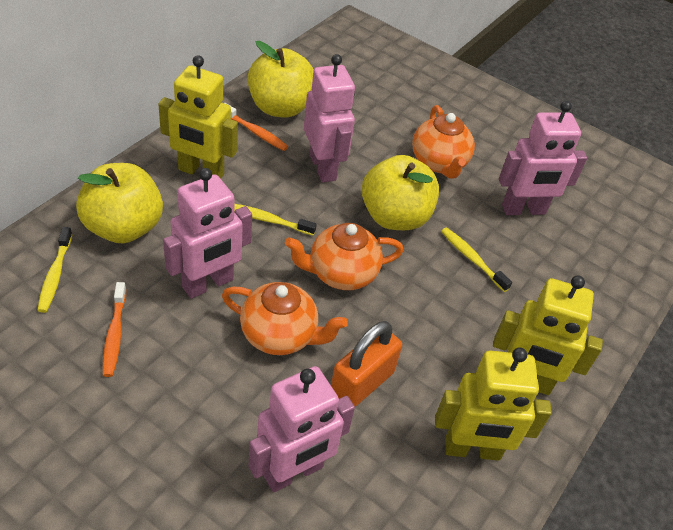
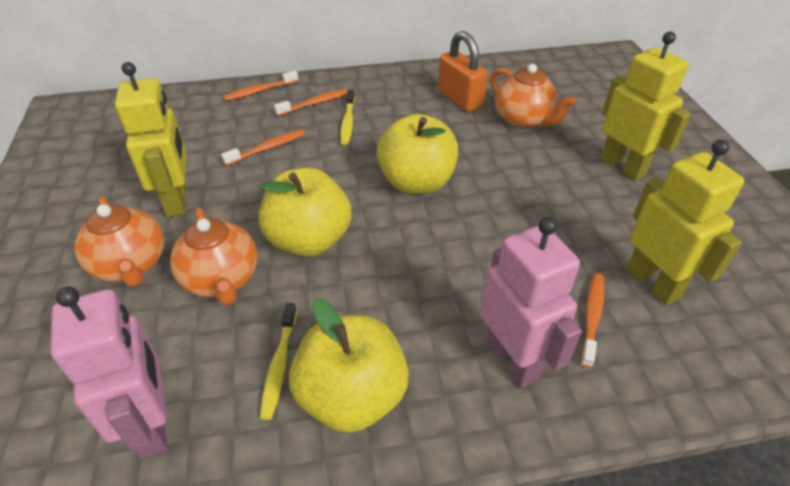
orange toothbrush: 2 -> 4
pink robot: 4 -> 2
yellow toothbrush: 3 -> 2

